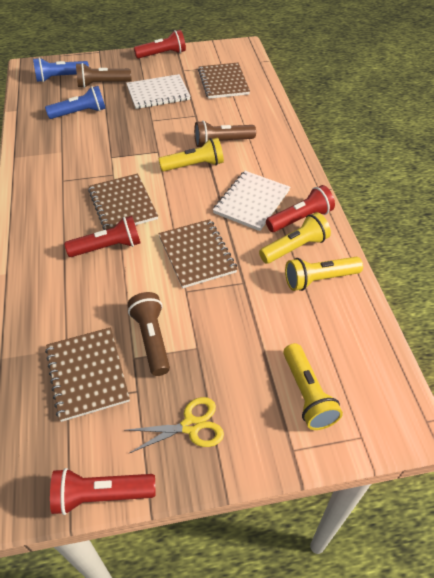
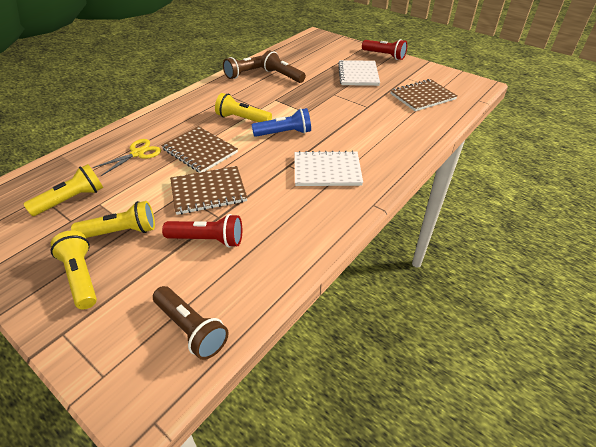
blue flashlight: 2 -> 1
brown notebook: 4 -> 3
red flashlight: 4 -> 2

